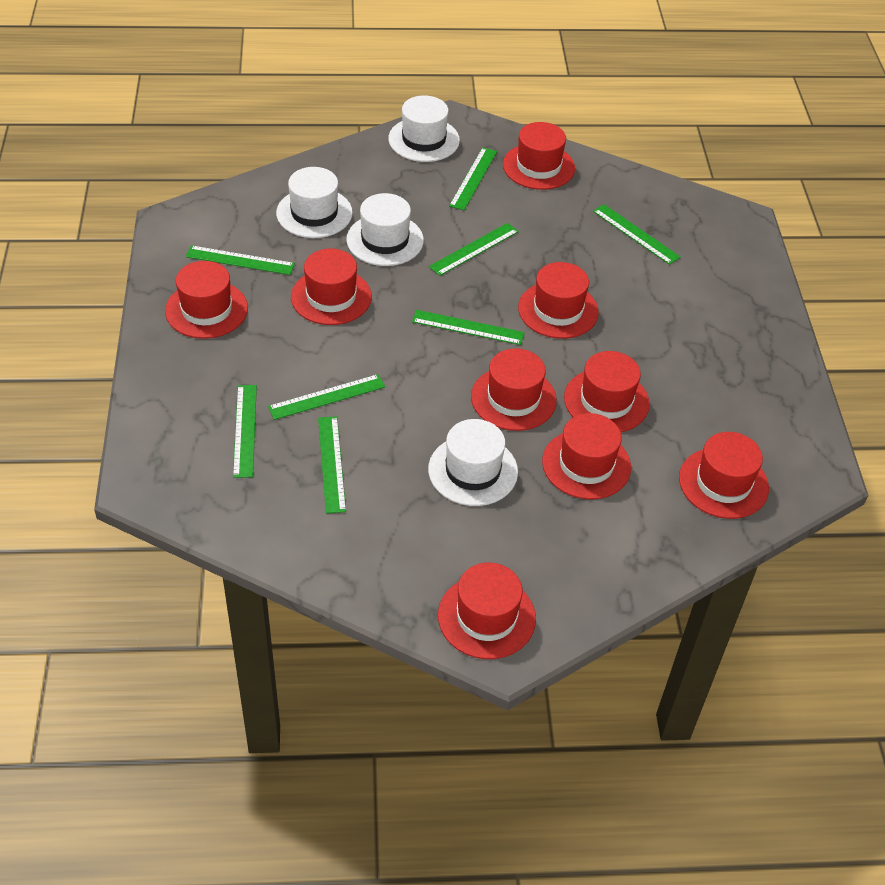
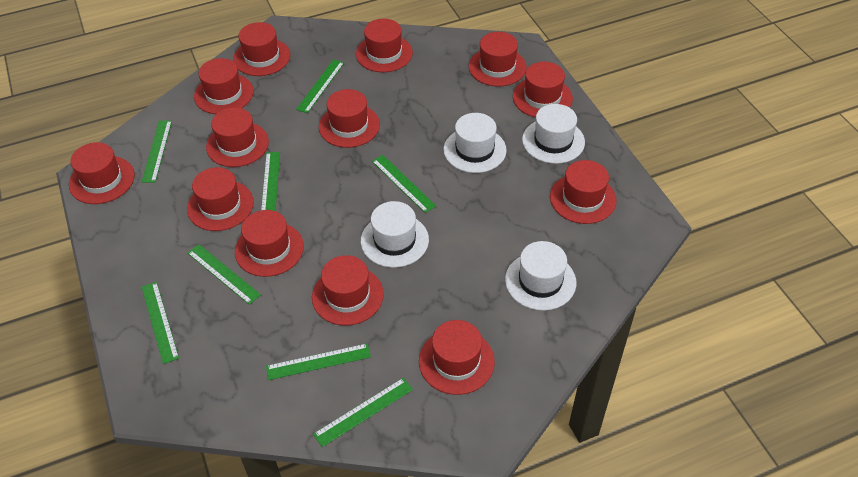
red hat: 9 -> 13

